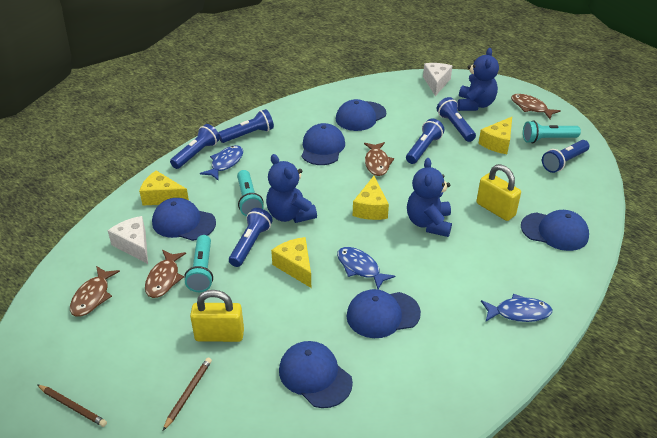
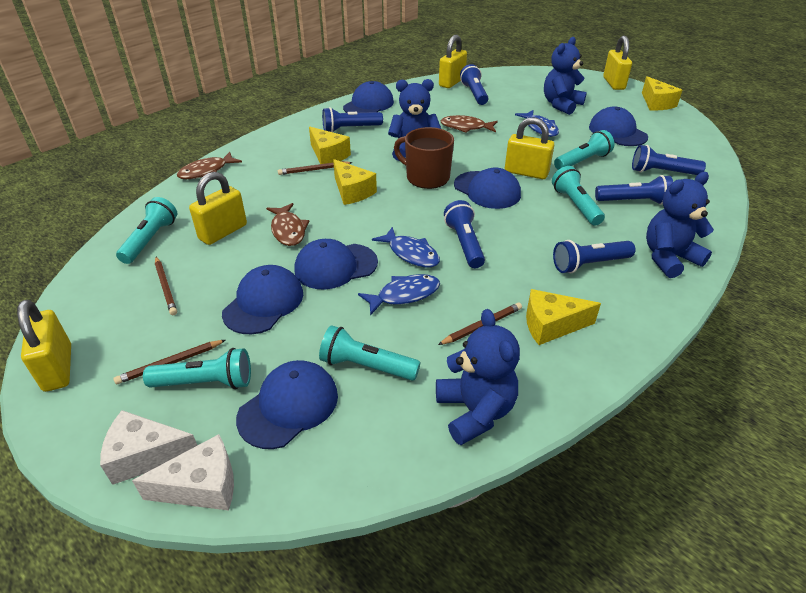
blue teddy bear: 3 -> 4
brown fish: 4 -> 3
brown mug: 0 -> 1
brown pencil: 2 -> 4
turquoise flashlight: 3 -> 5
yellow padlock: 2 -> 5

